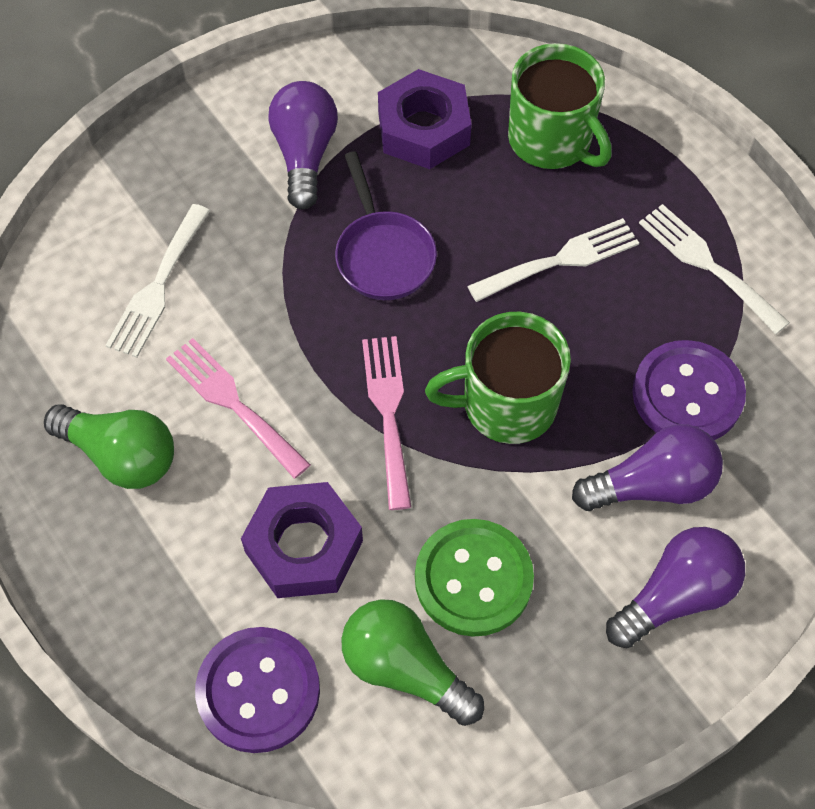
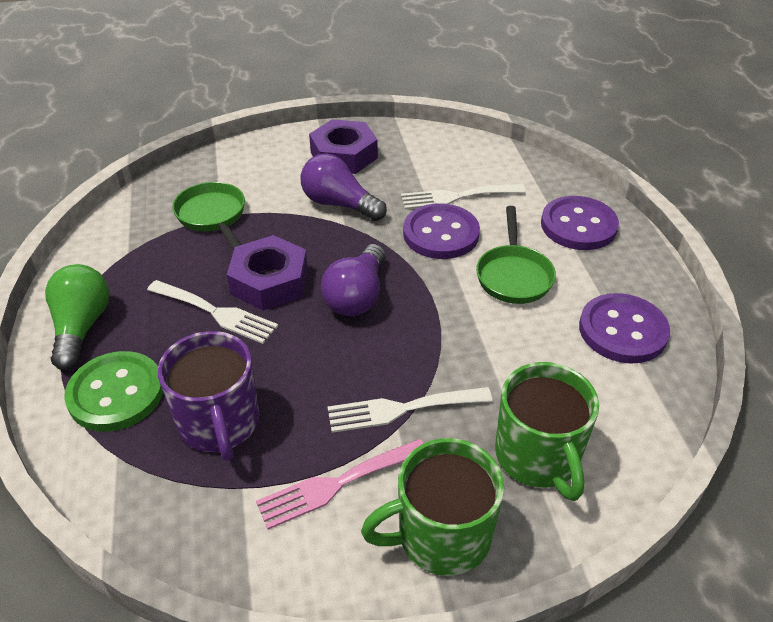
green light bulb: 2 -> 1
green pan: 0 -> 2
pink fork: 2 -> 1
purple button: 2 -> 3
purple light bulb: 3 -> 2
purple mug: 0 -> 1
purple pan: 1 -> 0

